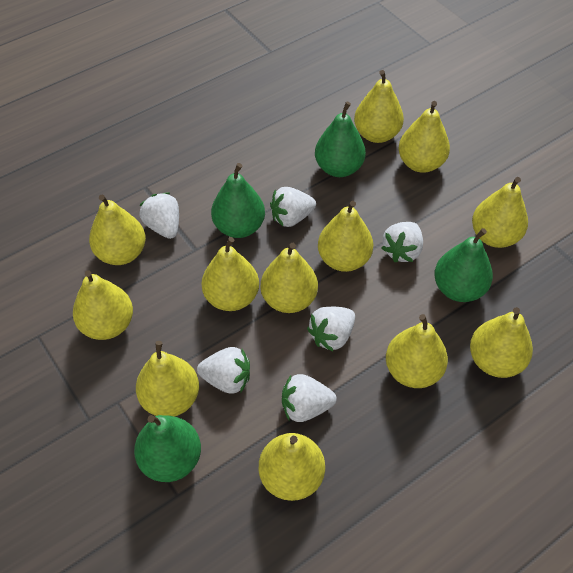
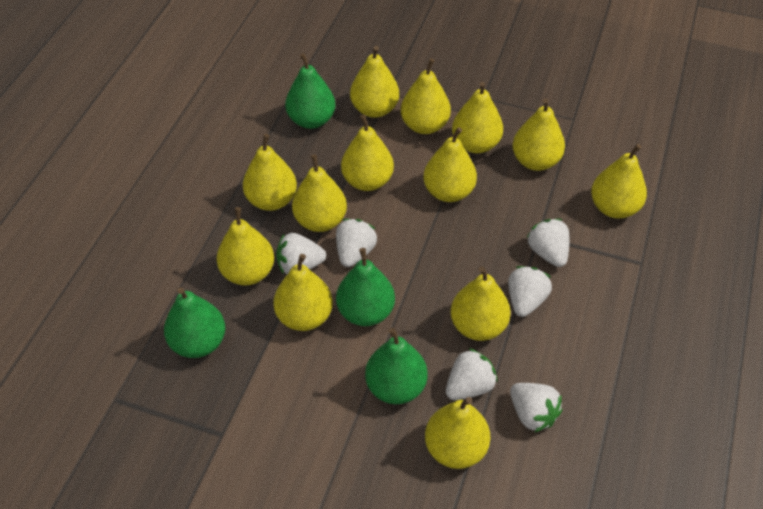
yellow pear: 12 -> 13

